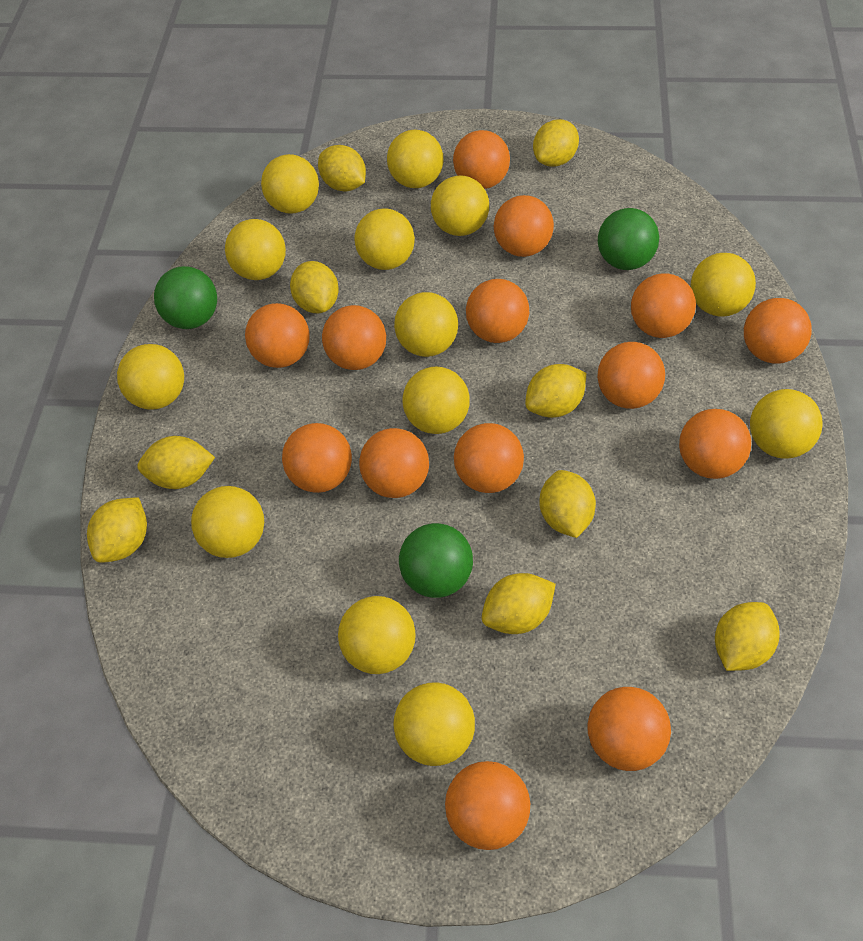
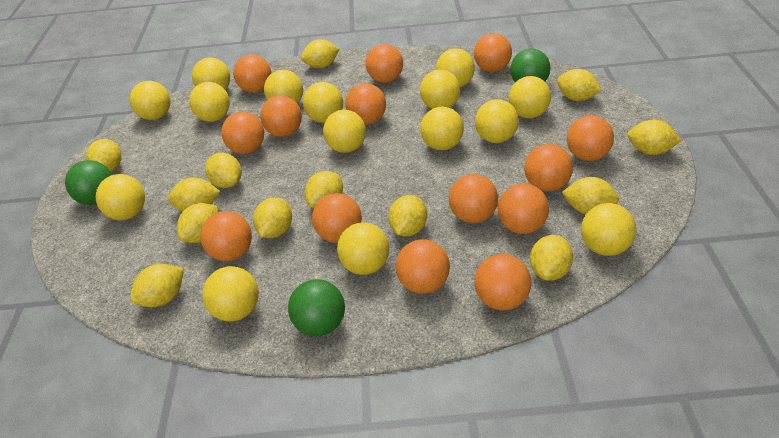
yellow ball: 13 -> 15
yellow lemon: 9 -> 13

